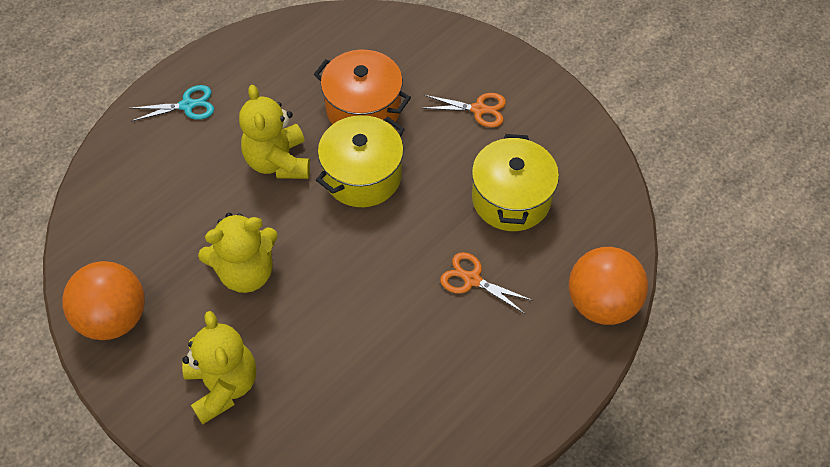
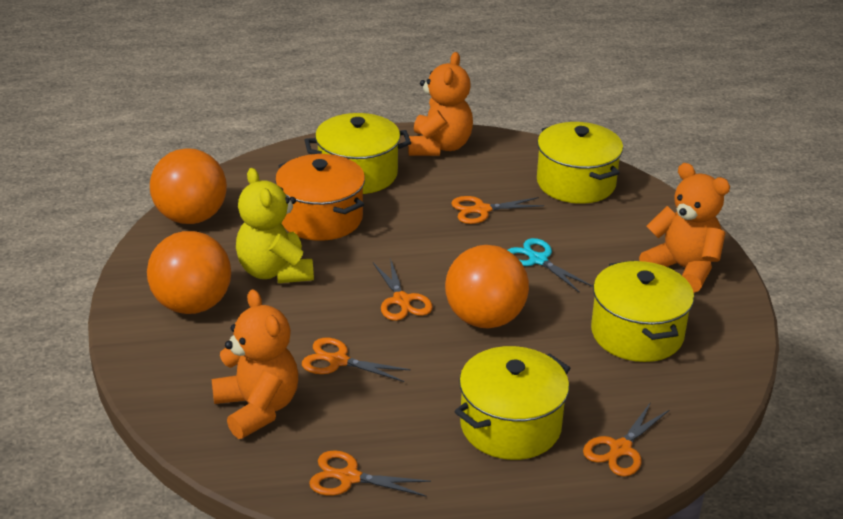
orange ball: 2 -> 3
orange scissors: 2 -> 5
orange teddy bear: 0 -> 3
yellow pot: 2 -> 4
yellow teddy bear: 3 -> 1

